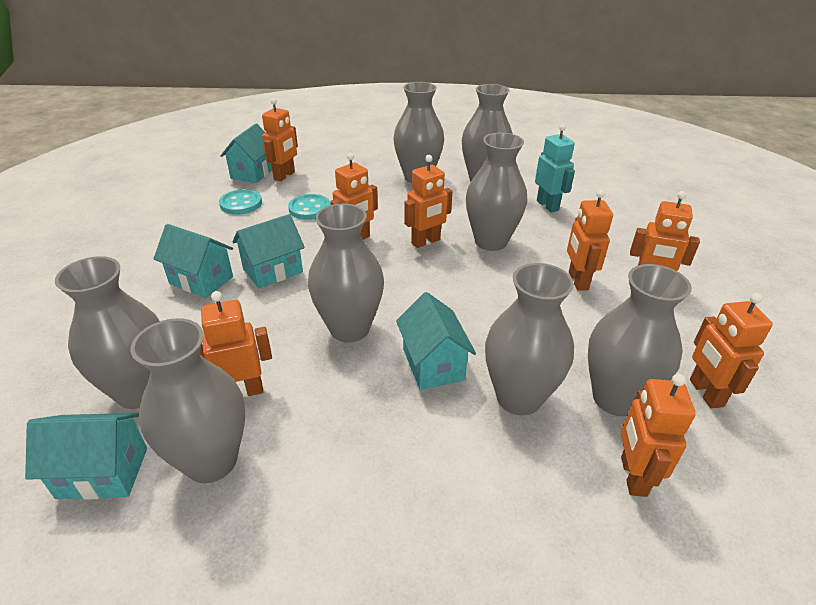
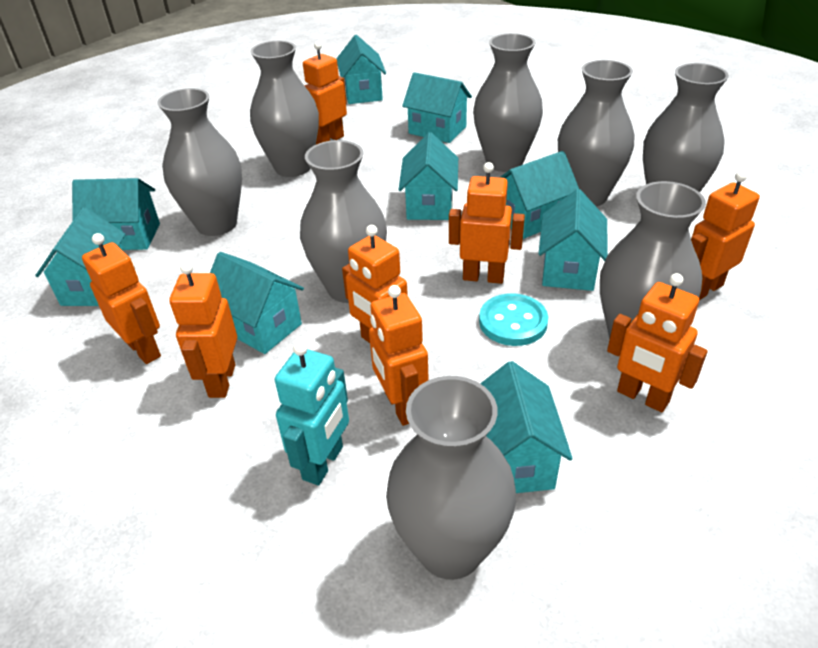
turquoise button: 2 -> 1
turquoise house: 5 -> 9

